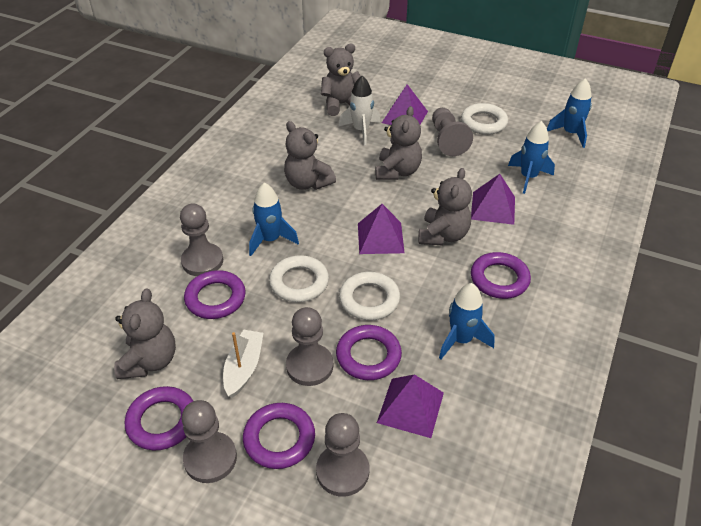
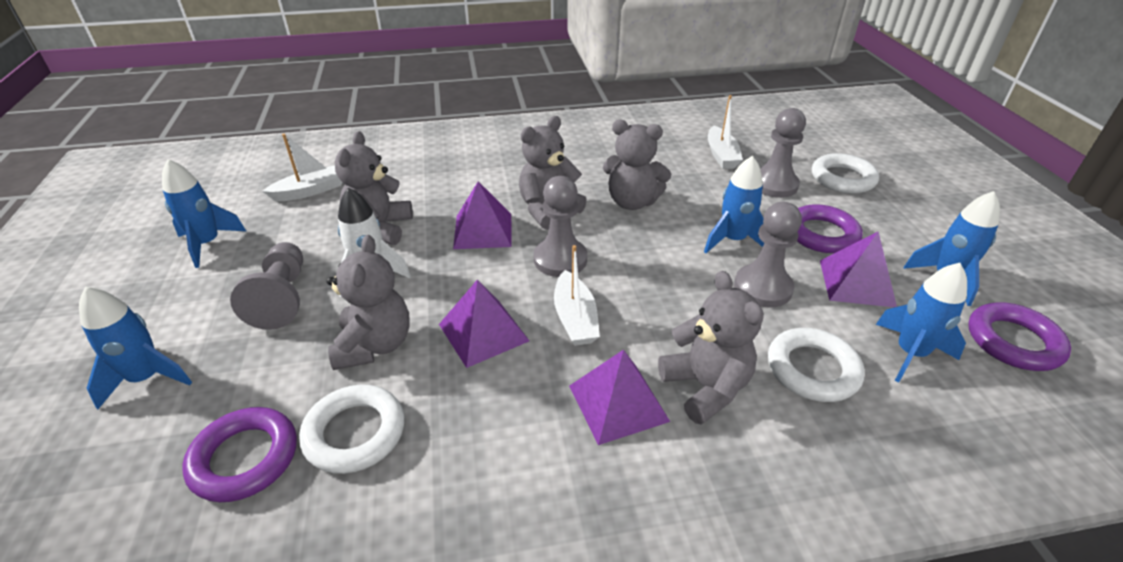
blue rocket: 4 -> 5
grey pawn: 5 -> 4
purple ring: 5 -> 3
white boat: 1 -> 3

